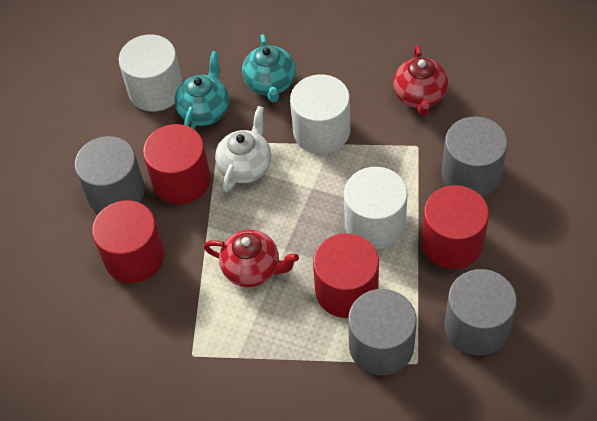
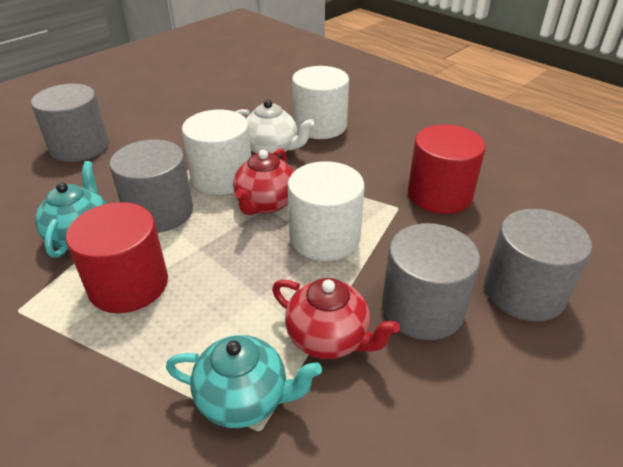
red cylinder: 4 -> 2

